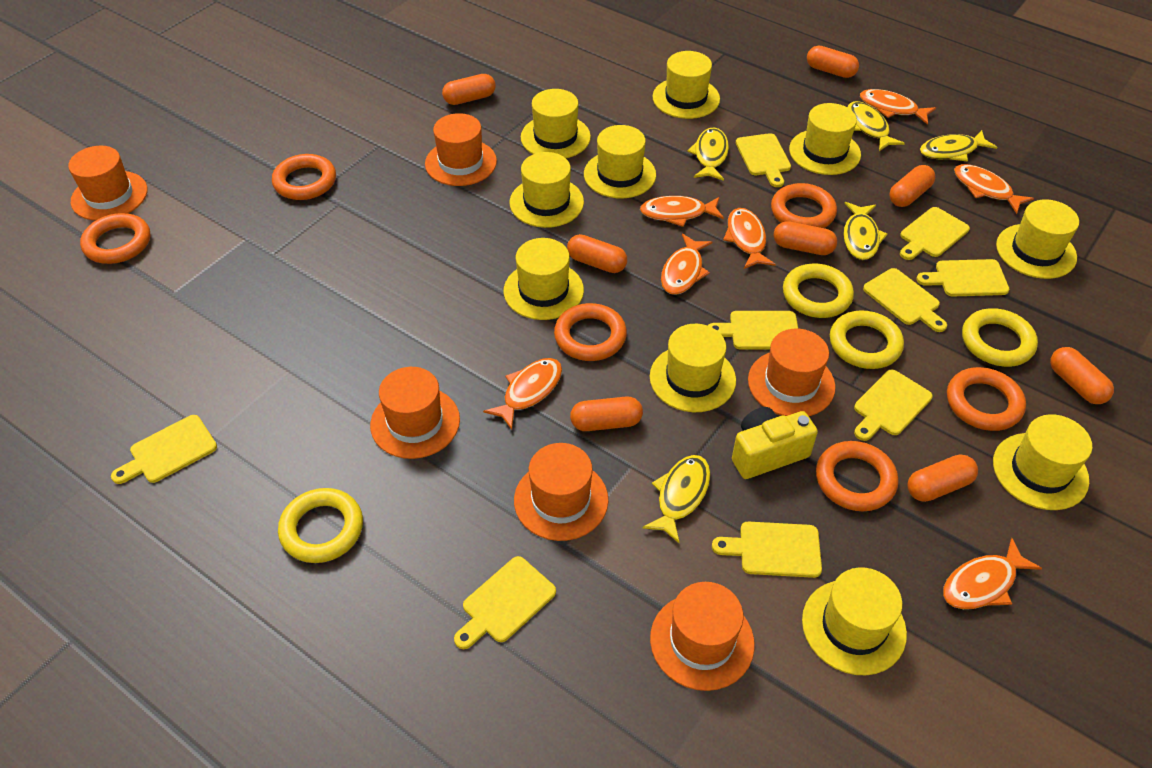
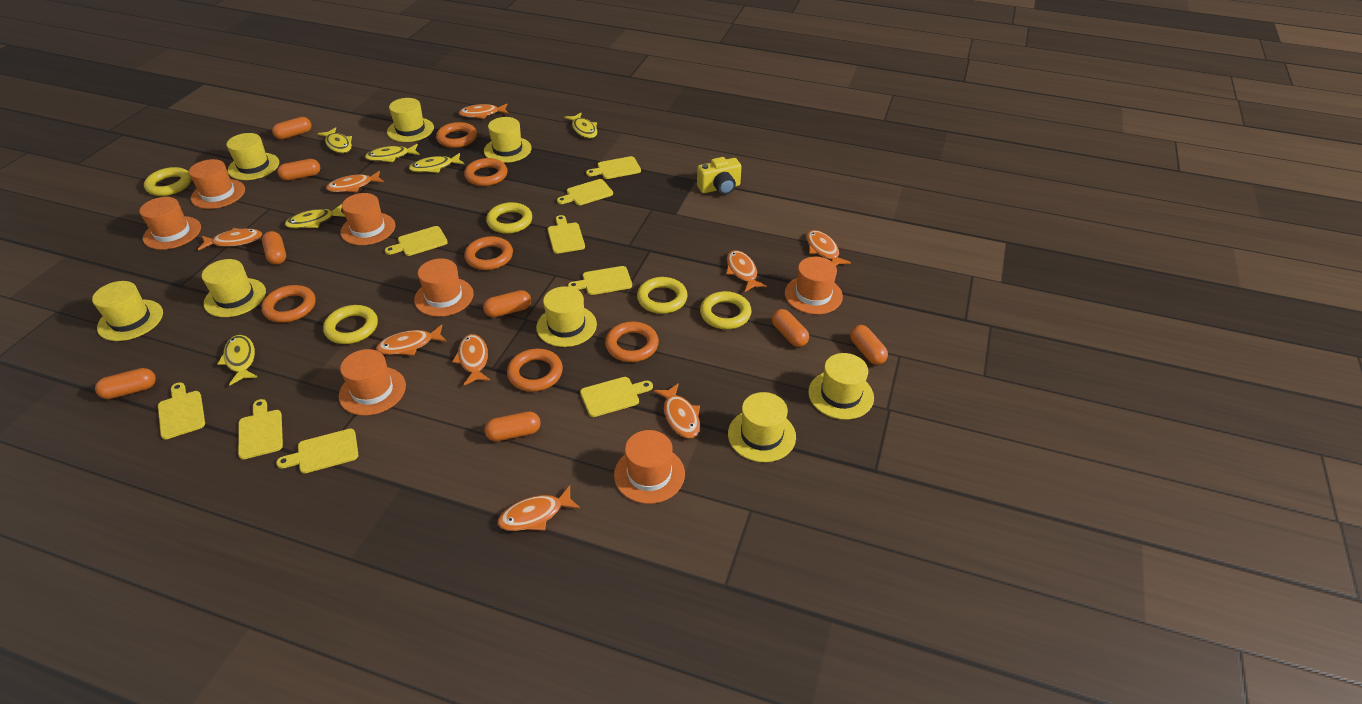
orange fish: 7 -> 9
orange hat: 6 -> 7
yellow fish: 5 -> 6
yellow hat: 10 -> 8
yellow ring: 4 -> 5

